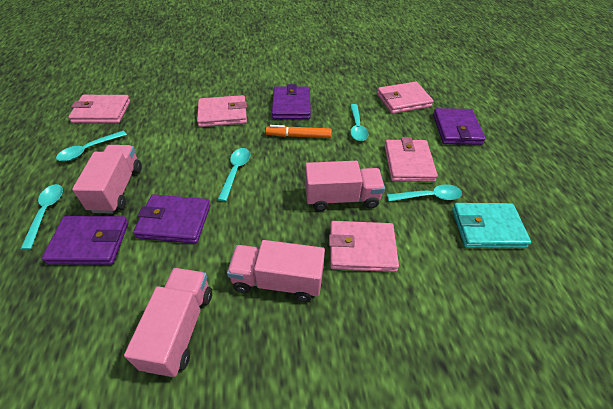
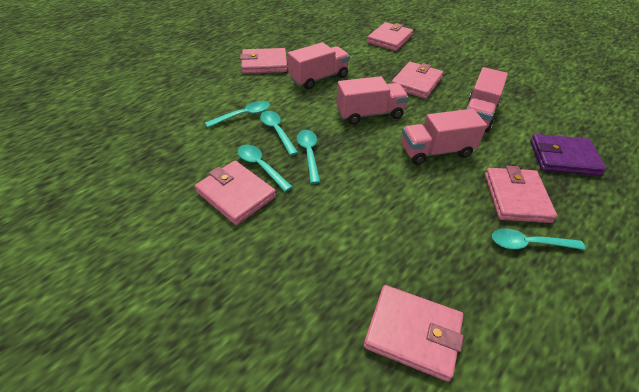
orange marker: 1 -> 0
pink wallet: 5 -> 6
purple wallet: 4 -> 1
turquoise wallet: 1 -> 0

